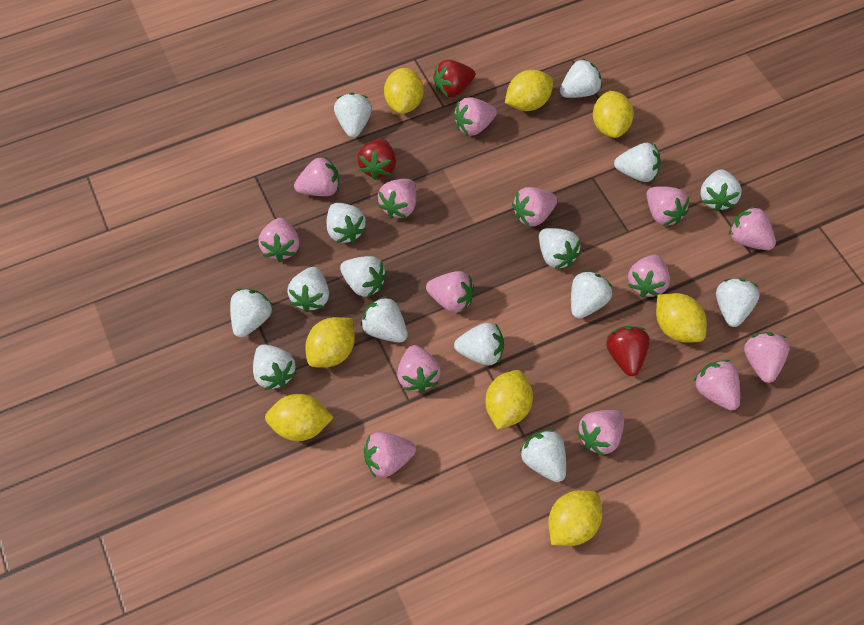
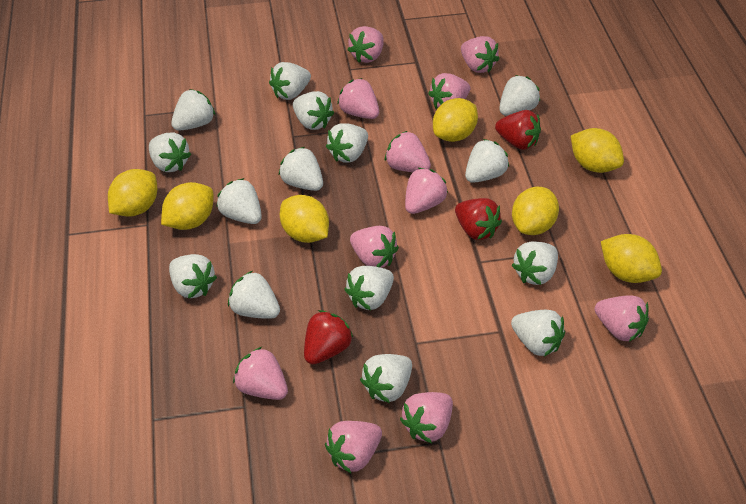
pink strawberry: 14 -> 11
yellow lemon: 8 -> 7

